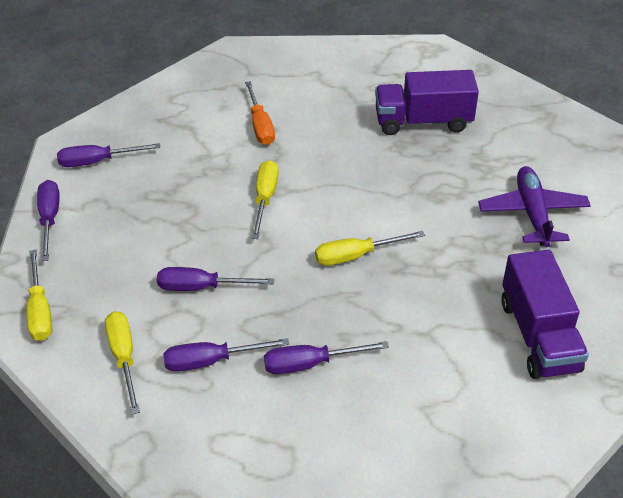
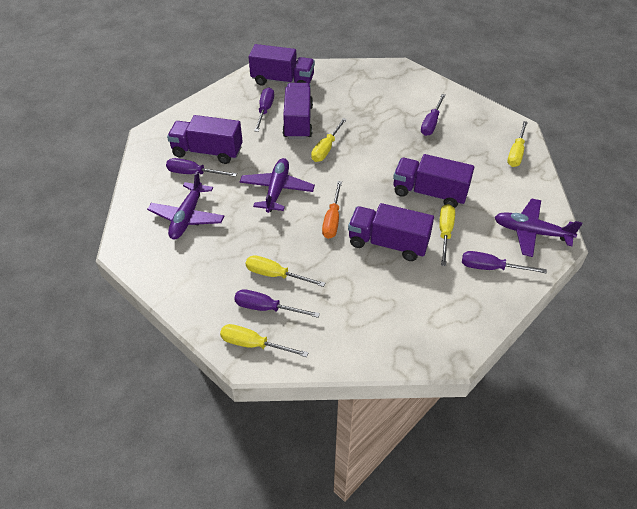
purple plane: 1 -> 3
purple truck: 2 -> 5
yellow screwdriver: 4 -> 5

